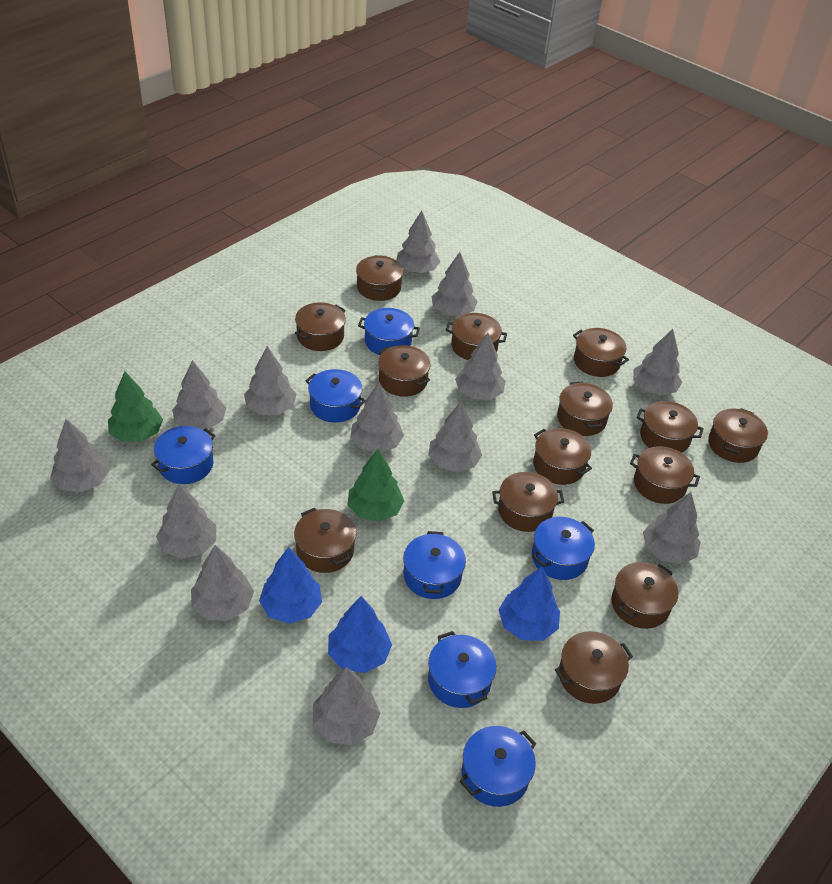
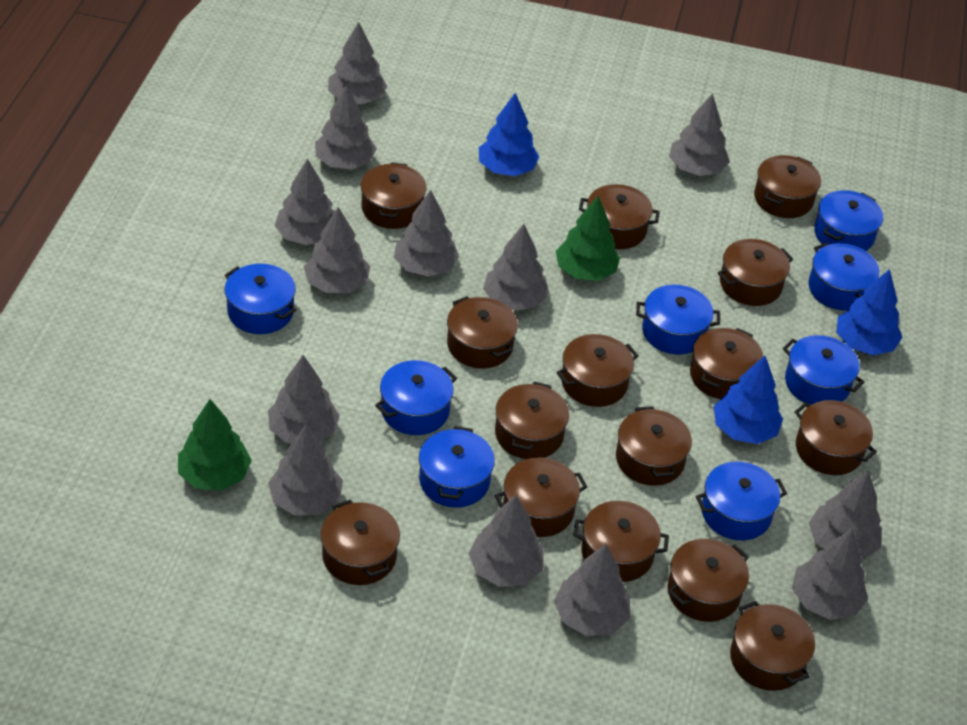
blue pot: 7 -> 8
brown pot: 14 -> 15

